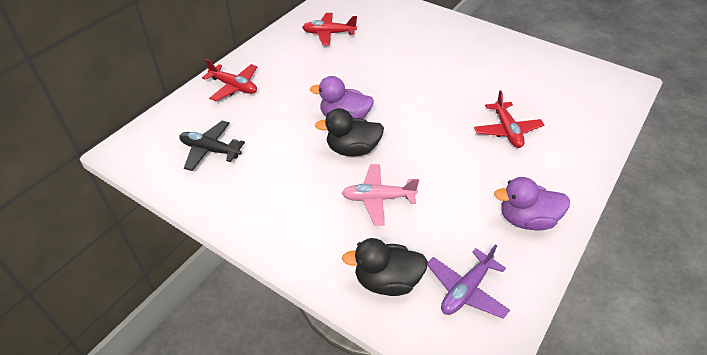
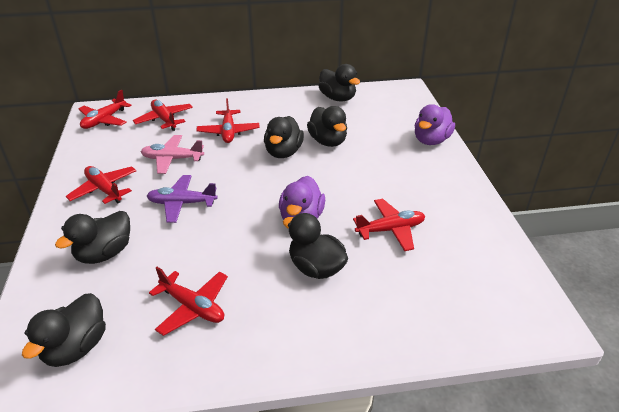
black duck: 2 -> 6
black plane: 1 -> 0
red plane: 3 -> 6

